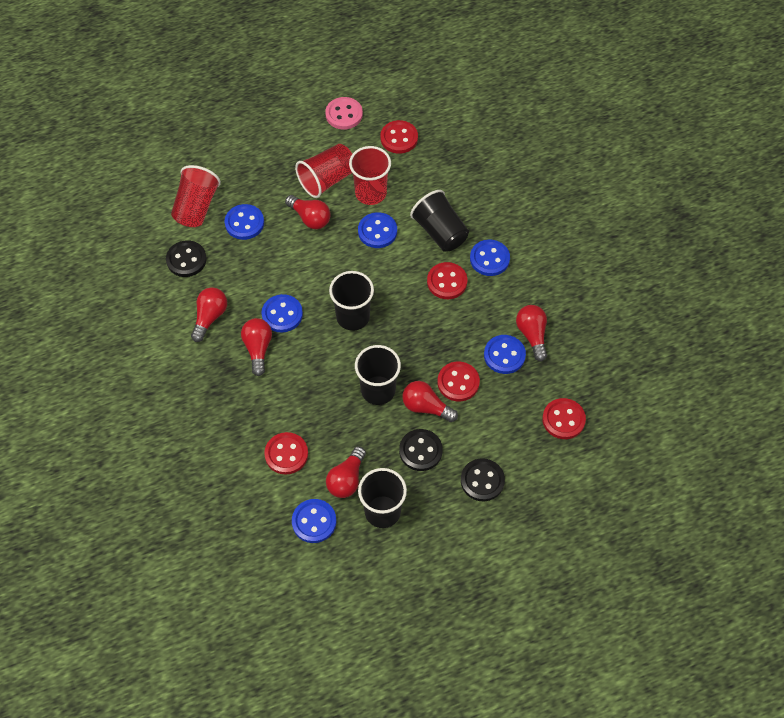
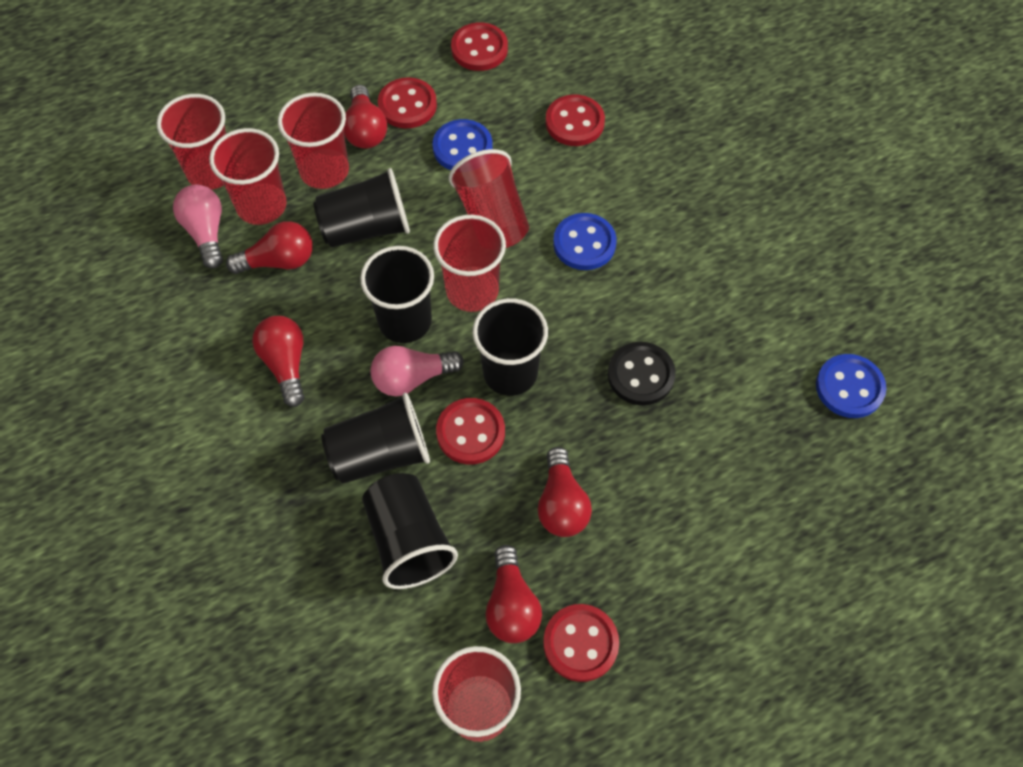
black button: 3 -> 1
black cup: 4 -> 5
blue button: 6 -> 3
pink button: 1 -> 0
pink light bulb: 0 -> 2
red cup: 3 -> 6
red light bulb: 6 -> 5

